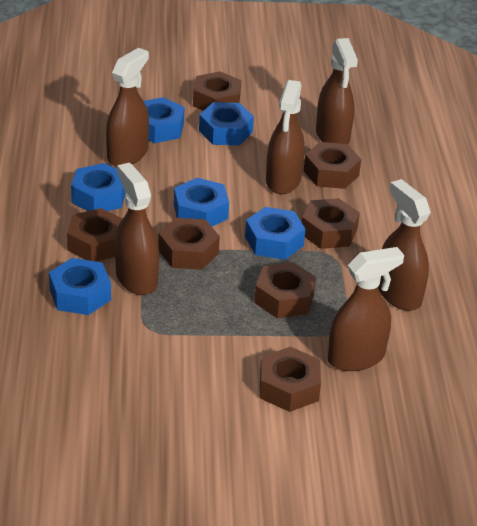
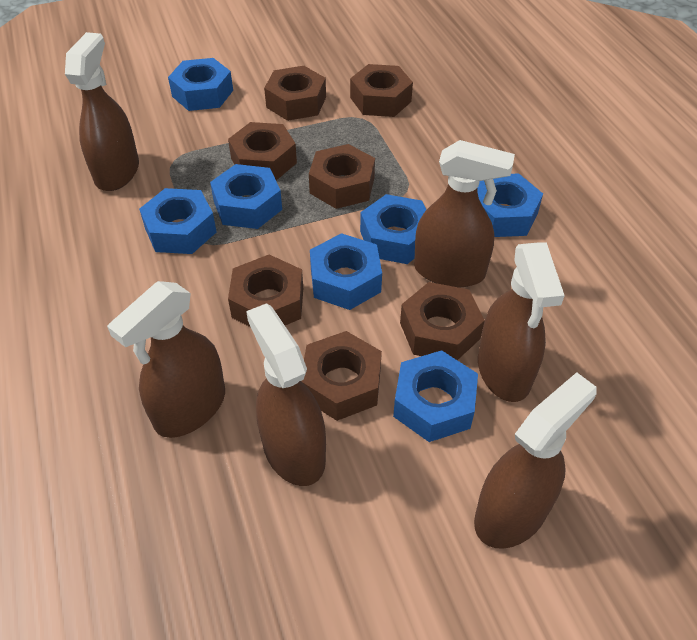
blue nut: 6 -> 7

